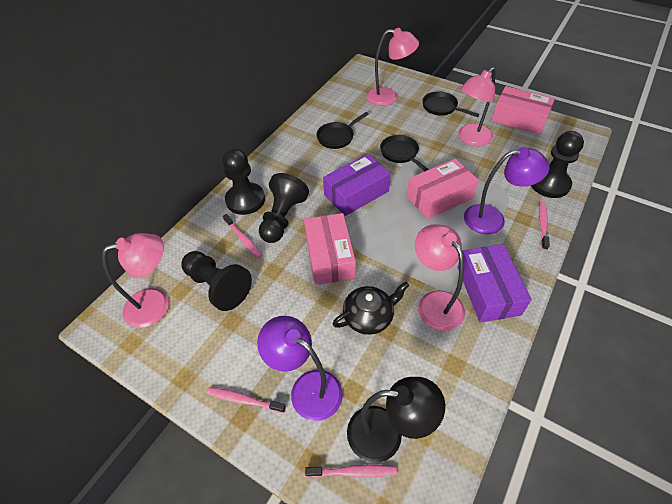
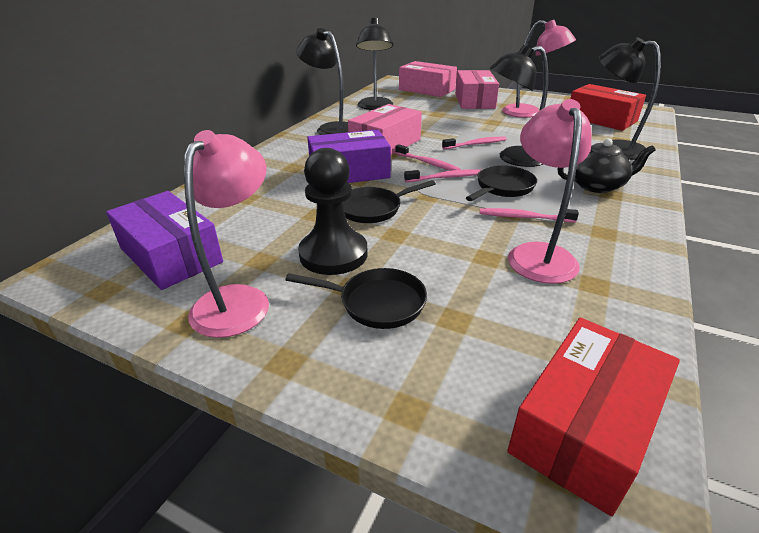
black lamp: 1 -> 4
black pawn: 4 -> 1
pink lamp: 4 -> 3
purple lamp: 2 -> 0
red box: 0 -> 2

